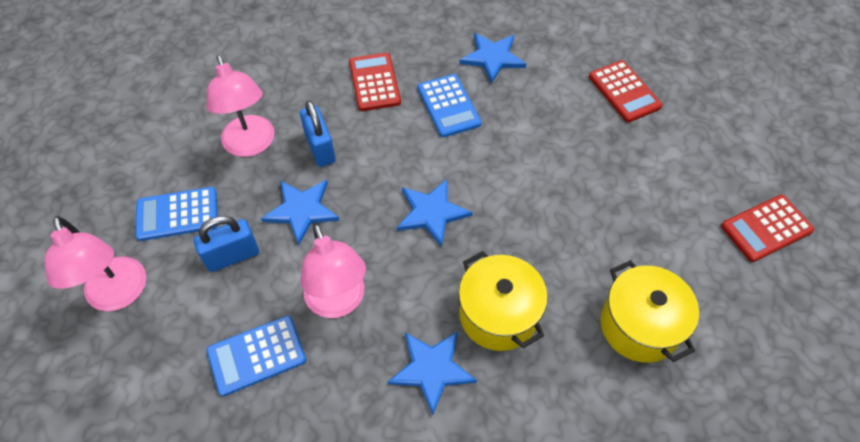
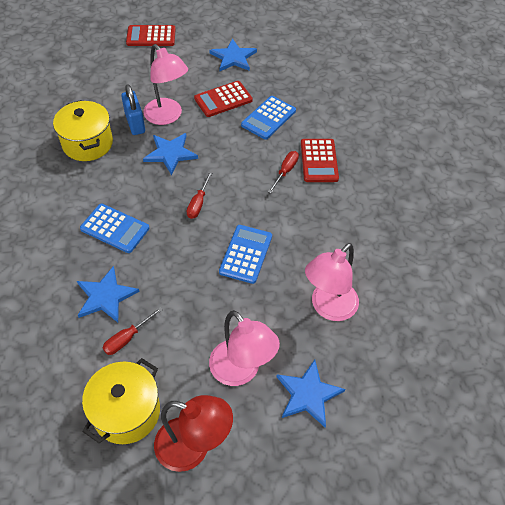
blue padlock: 2 -> 1
red lamp: 0 -> 1
red screwdriver: 0 -> 3

